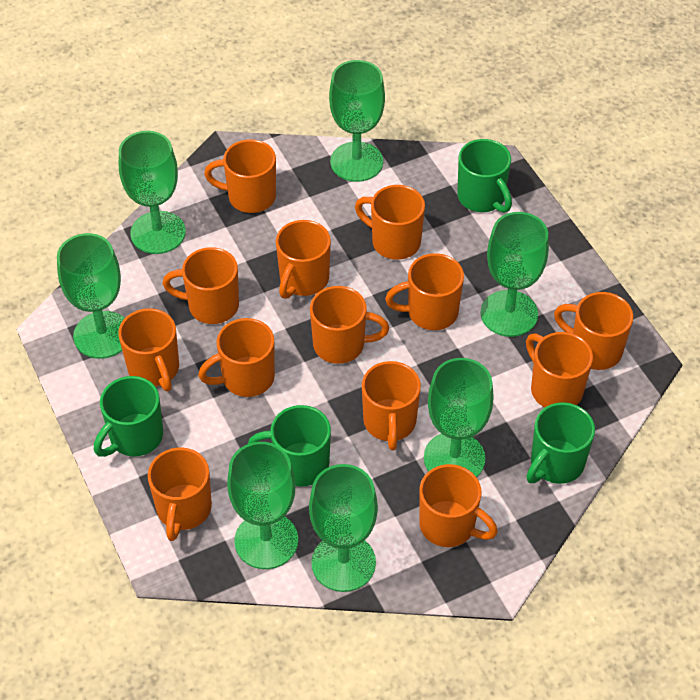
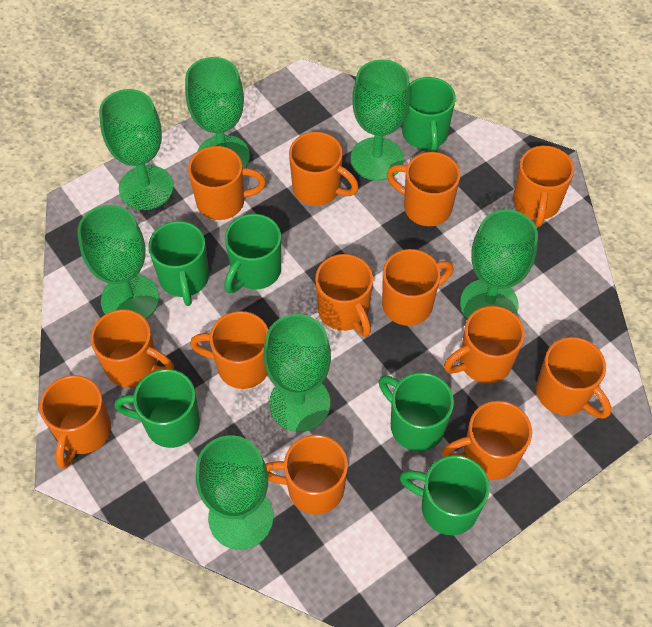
green mug: 4 -> 6

